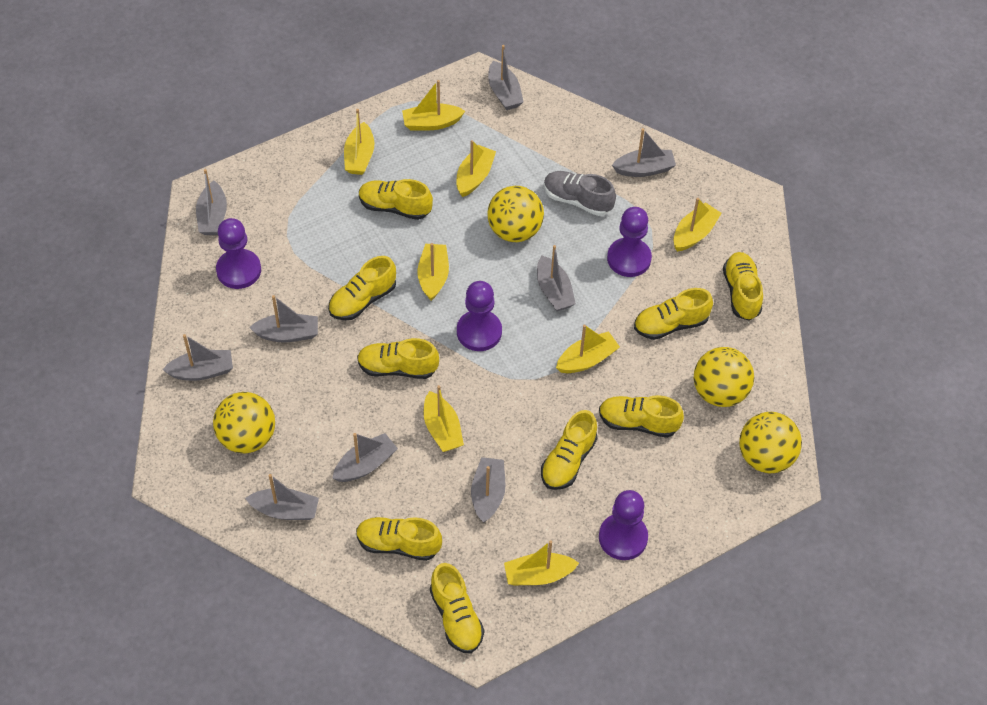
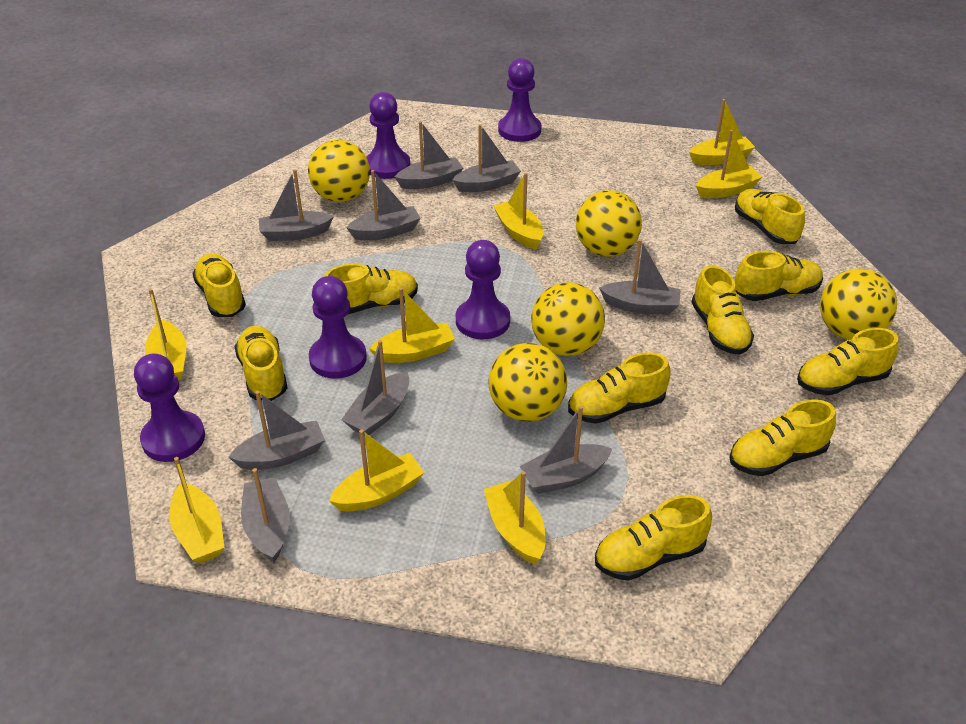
grey shoe: 1 -> 0
purple pawn: 4 -> 5
yellow ball: 4 -> 5
yellow shoe: 9 -> 10

